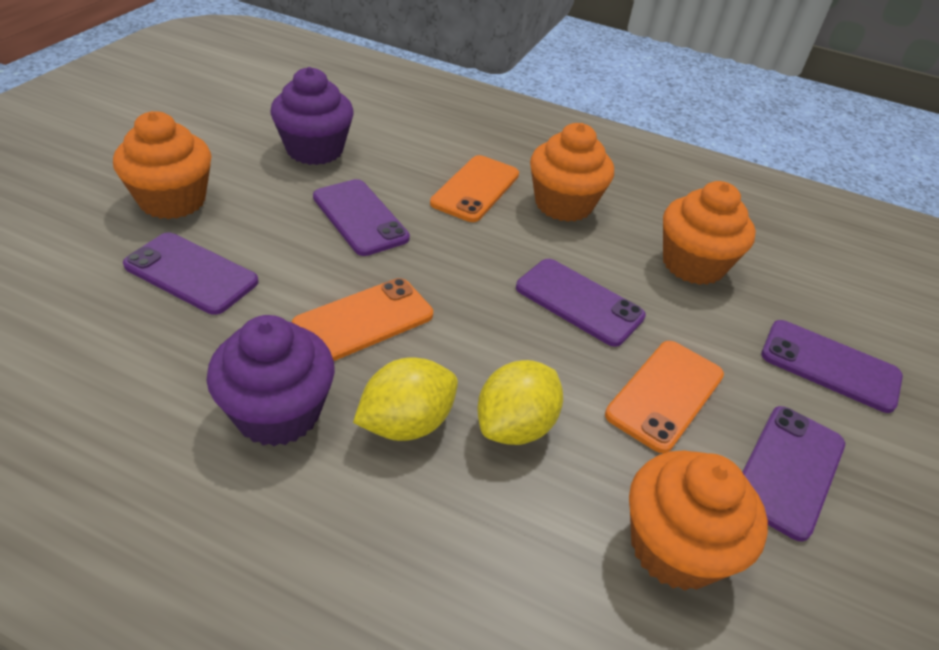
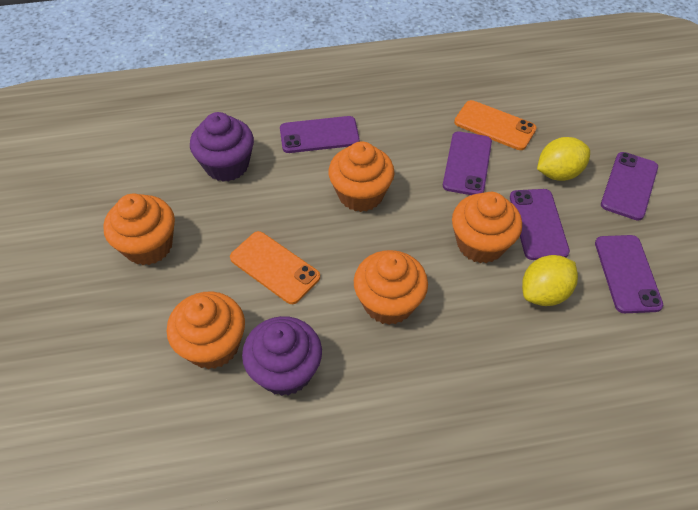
orange cupcake: 4 -> 5
orange phone: 3 -> 2

